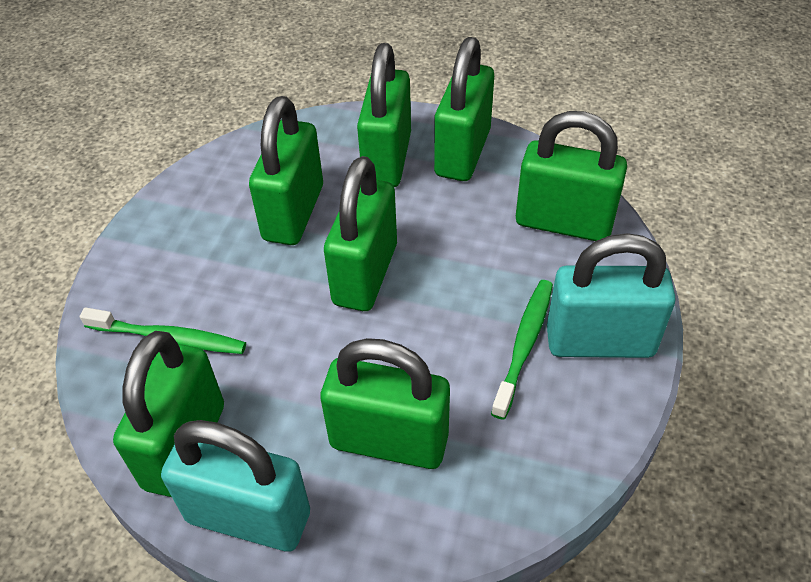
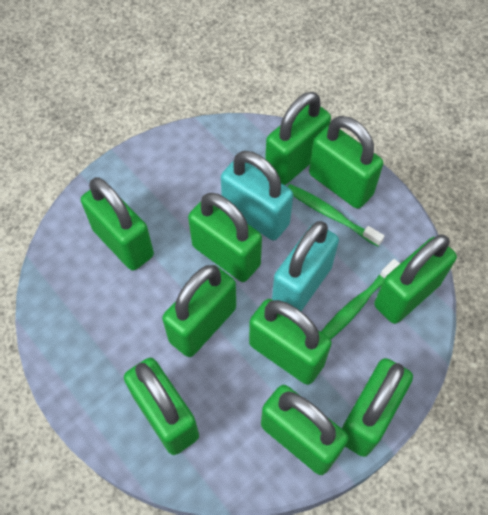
green padlock: 7 -> 10

